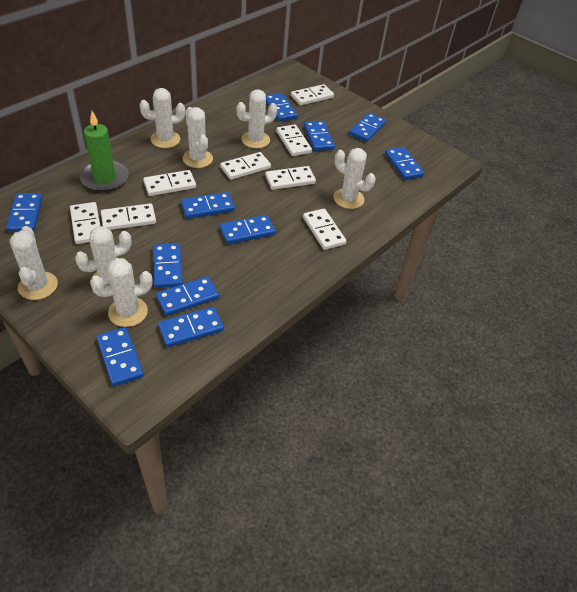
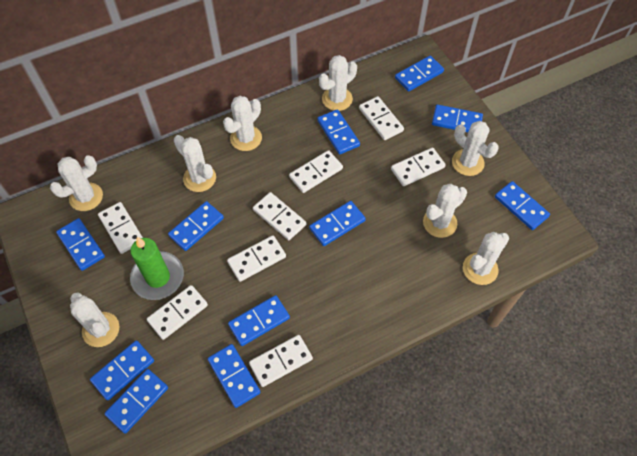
white cactus: 7 -> 8

